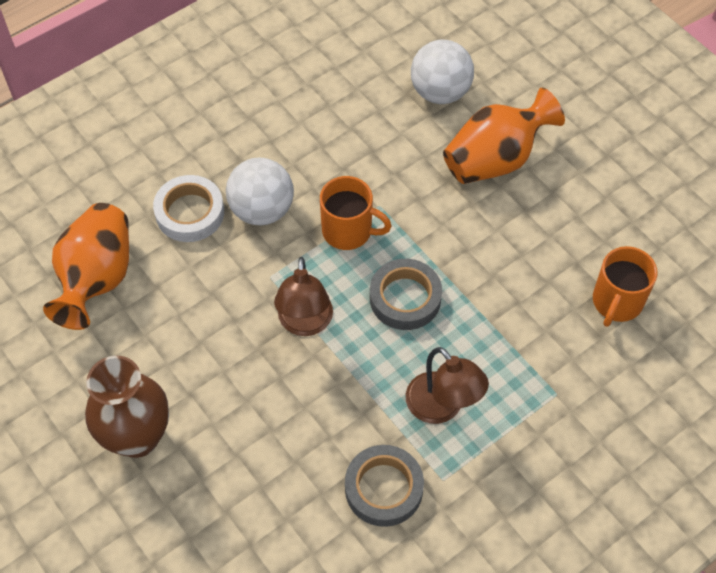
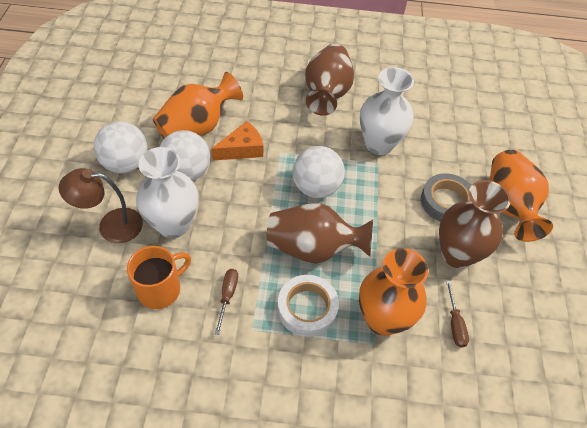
brown lamp: 2 -> 1
brown screwdriver: 0 -> 2
brown vase: 1 -> 3
grey tape: 2 -> 1
orange cheese: 0 -> 1
orange mug: 2 -> 1
orange vase: 2 -> 3
white ball: 2 -> 3
white vase: 0 -> 2

